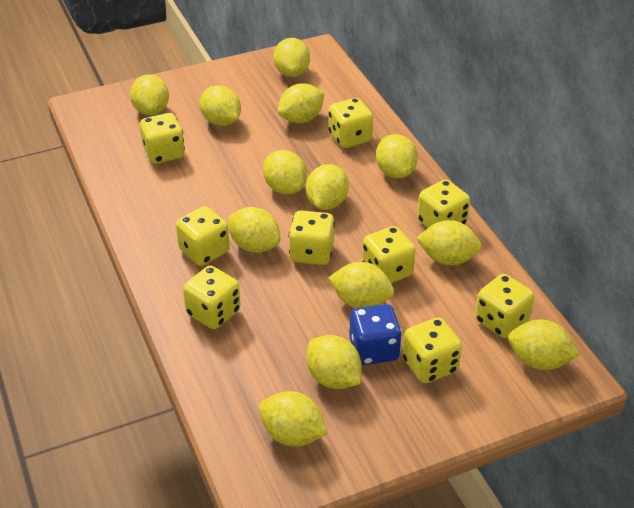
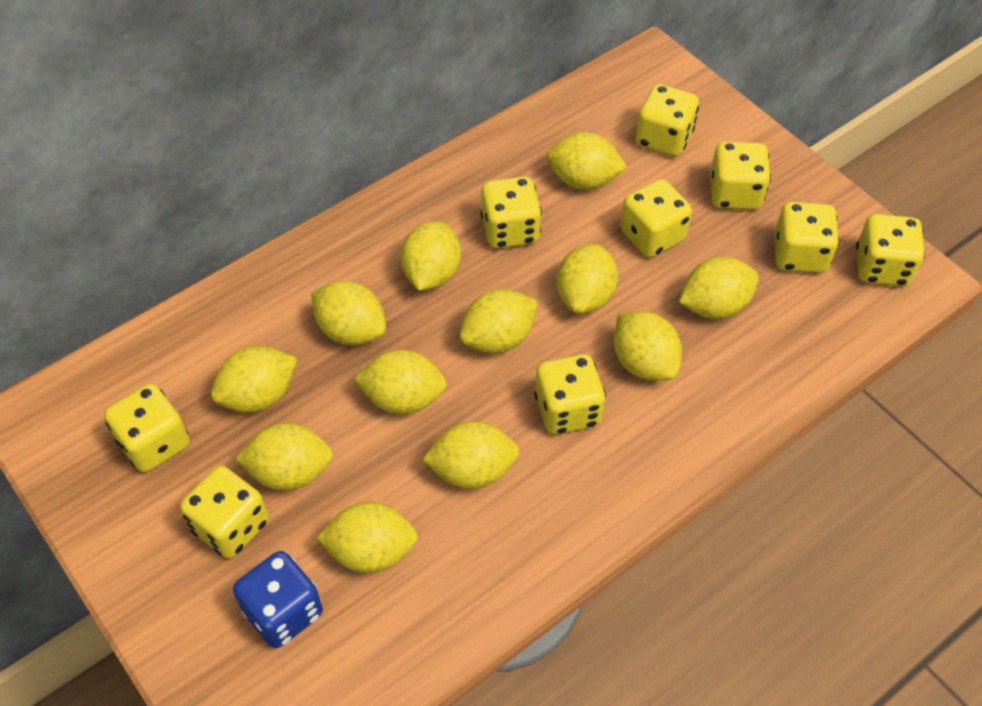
yellow lemon: 13 -> 12

